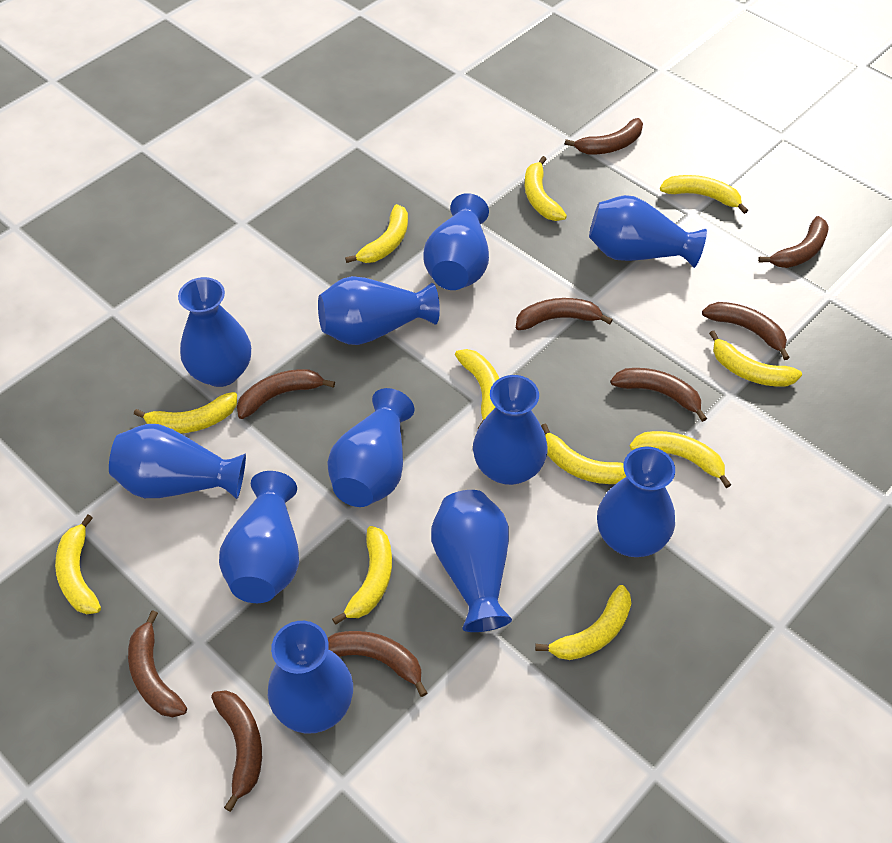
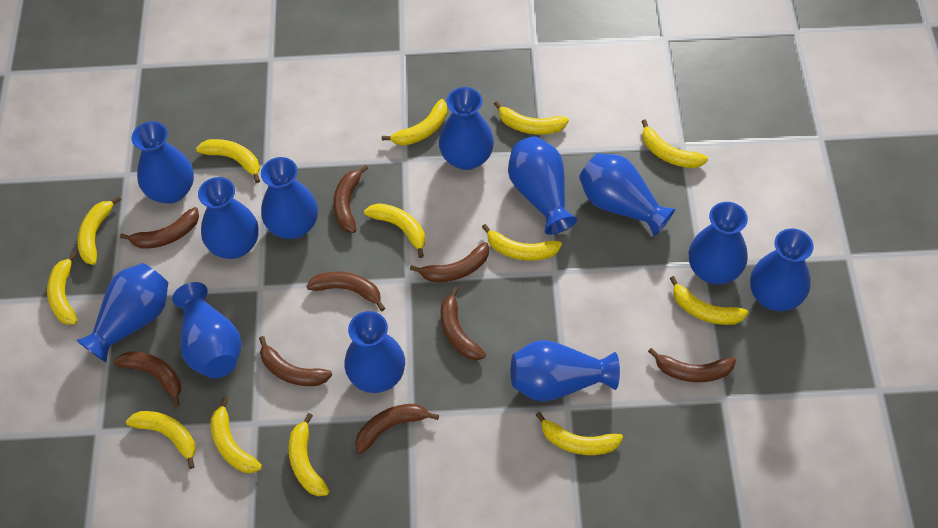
blue vase: 11 -> 12
yellow banana: 11 -> 13

